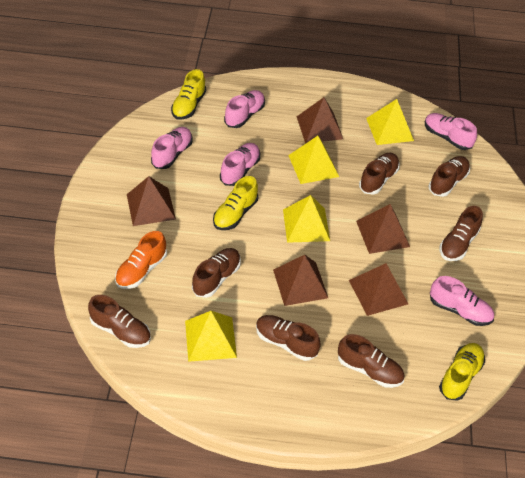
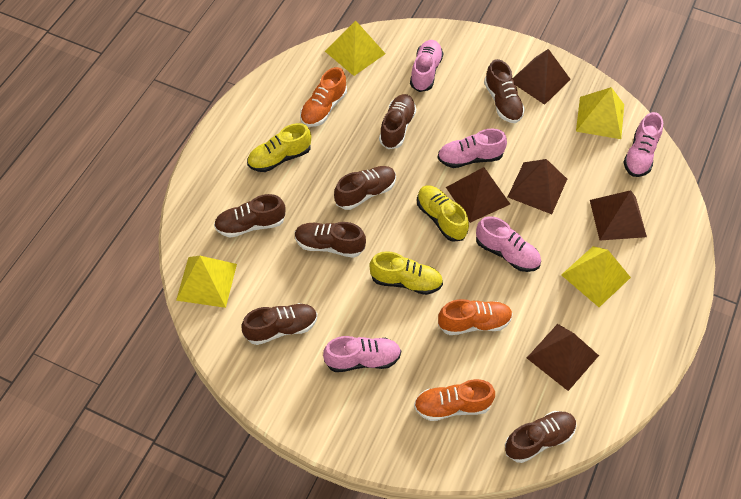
orange shoe: 1 -> 3

